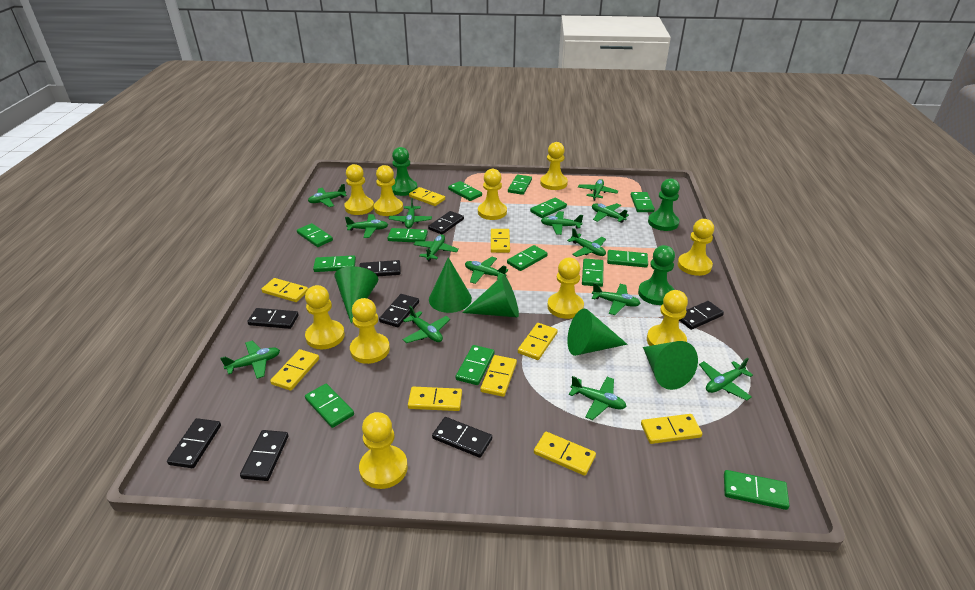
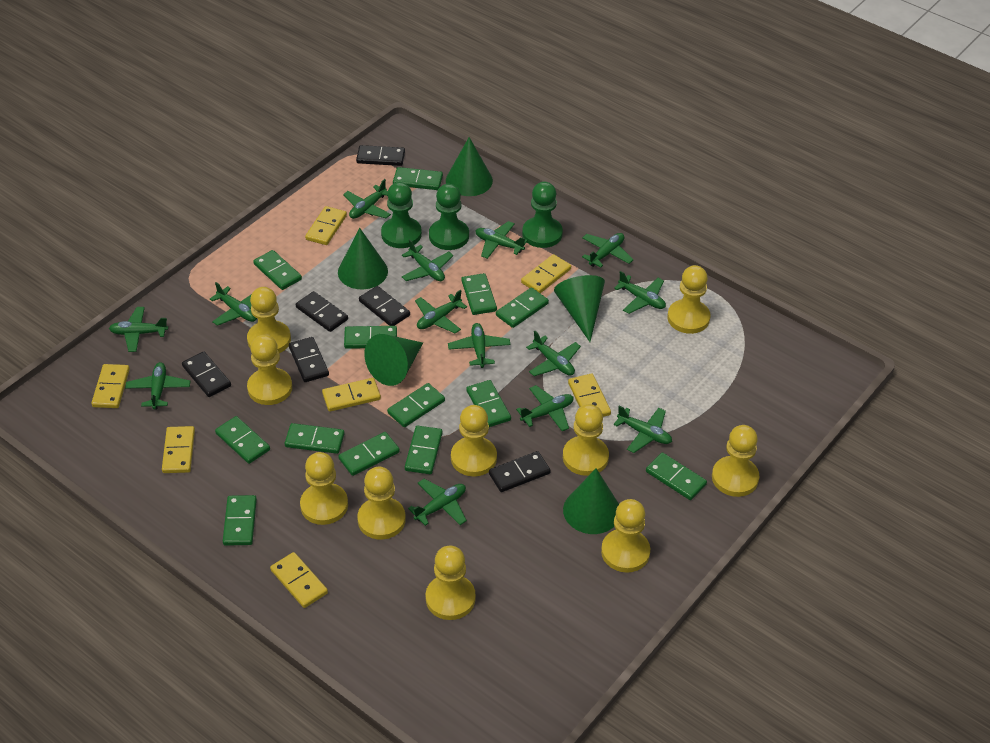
black domino: 8 -> 6
yellow domino: 9 -> 7

